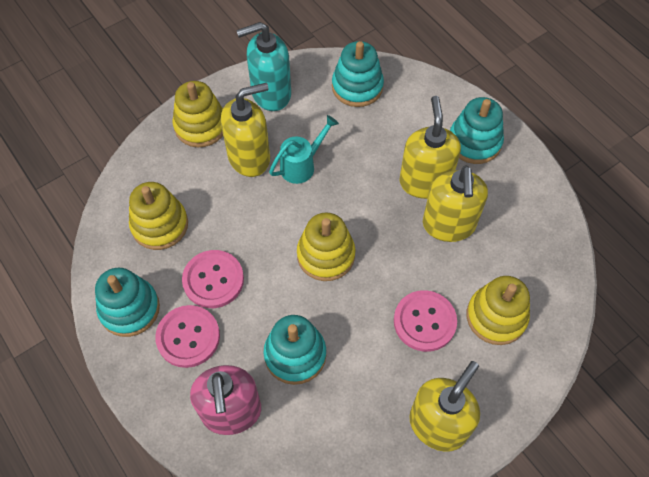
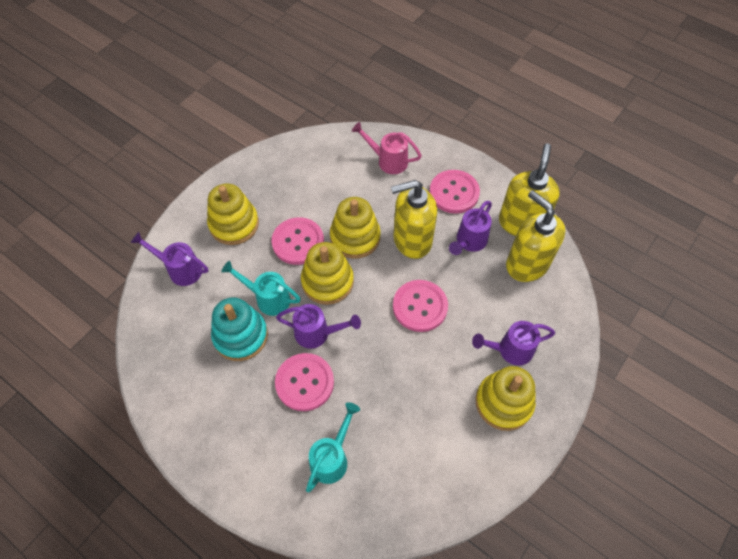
pink button: 3 -> 4
pink soap dispenser: 1 -> 0
pink watering can: 0 -> 1
purple watering can: 0 -> 4
turquoise soap dispenser: 1 -> 0
turquoise stacking toy: 4 -> 1
turquoise watering can: 1 -> 2
yellow soap dispenser: 4 -> 3

